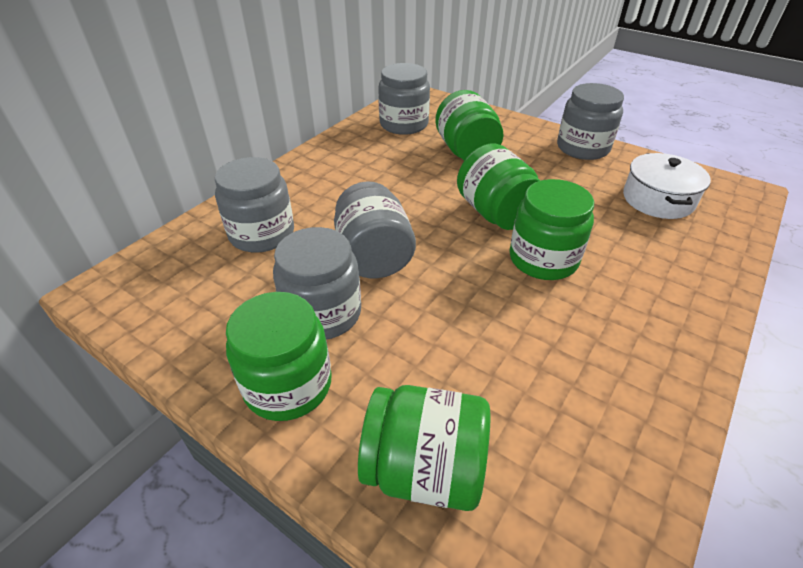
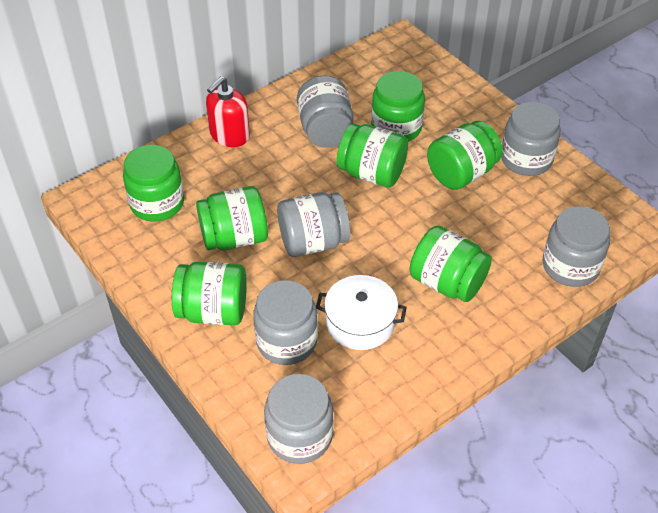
green jar: 5 -> 7
grey jar: 5 -> 6
red soap dispenser: 0 -> 1

